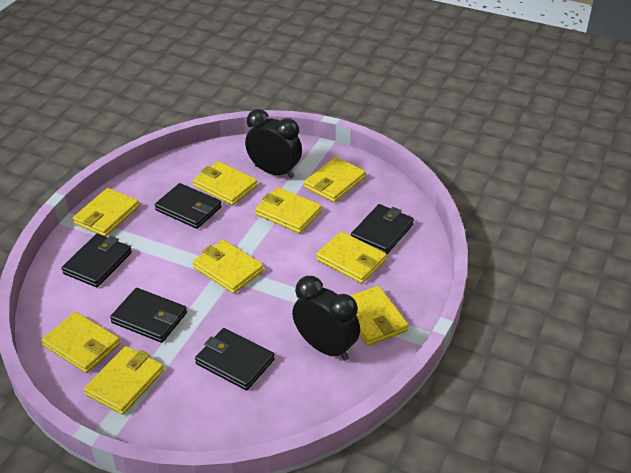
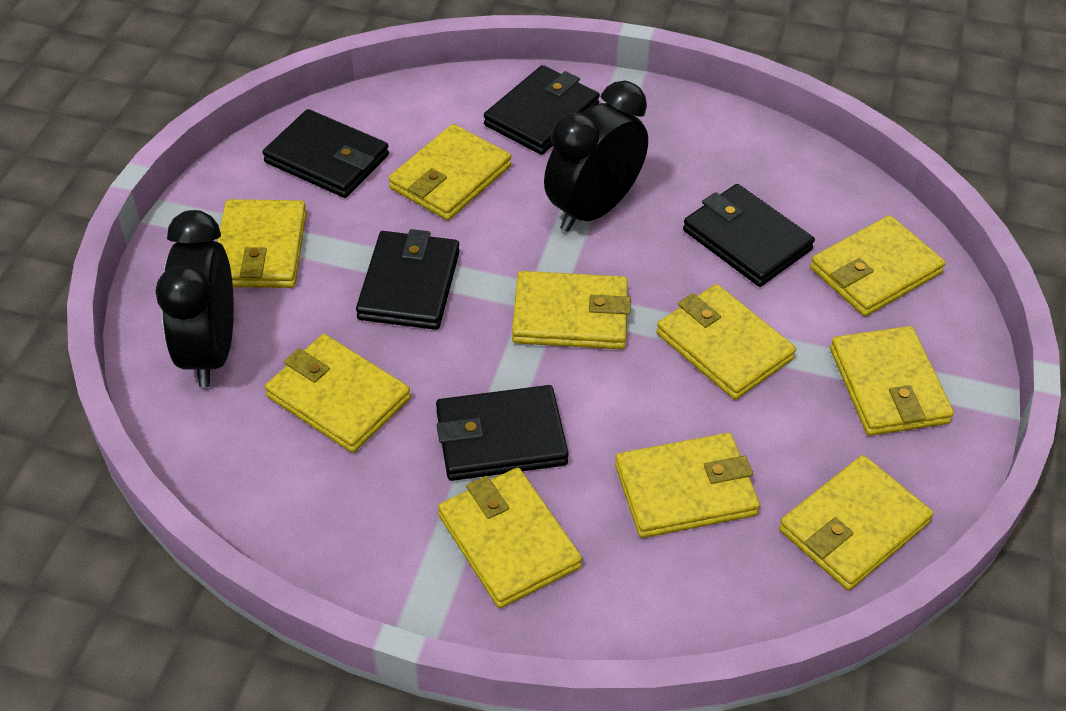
yellow wallet: 9 -> 10

